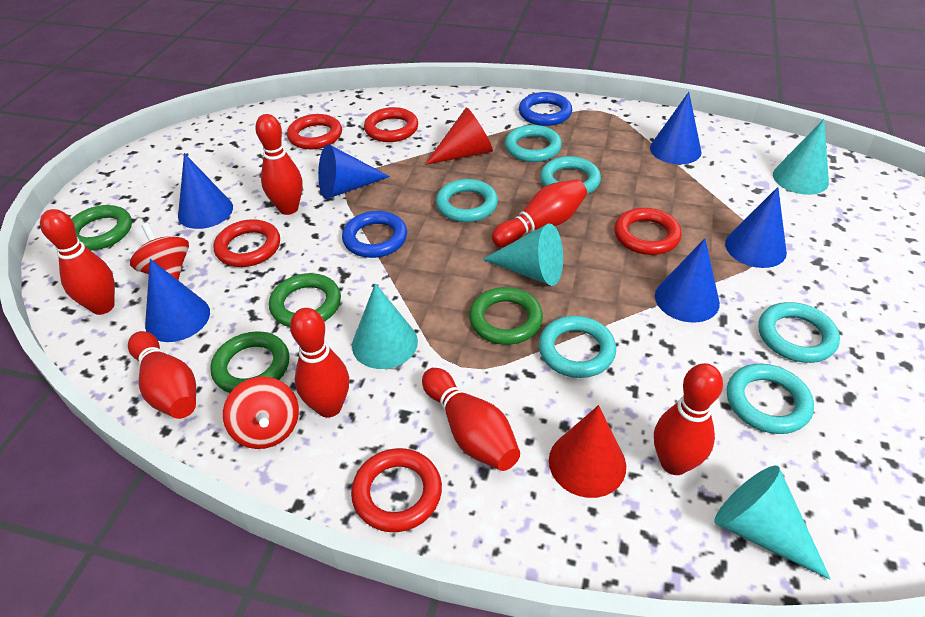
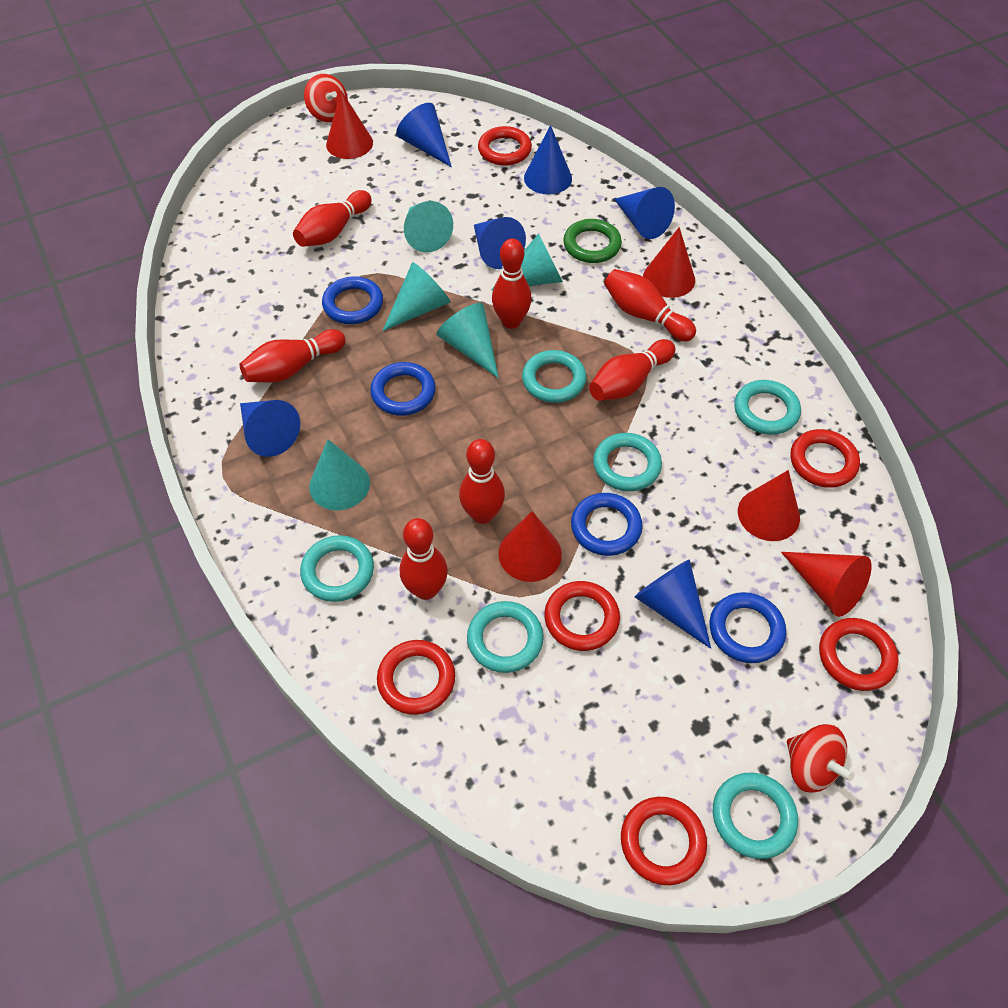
blue ring: 2 -> 4
green ring: 4 -> 1
red cone: 2 -> 5
red ring: 5 -> 6
turquoise cone: 4 -> 5

